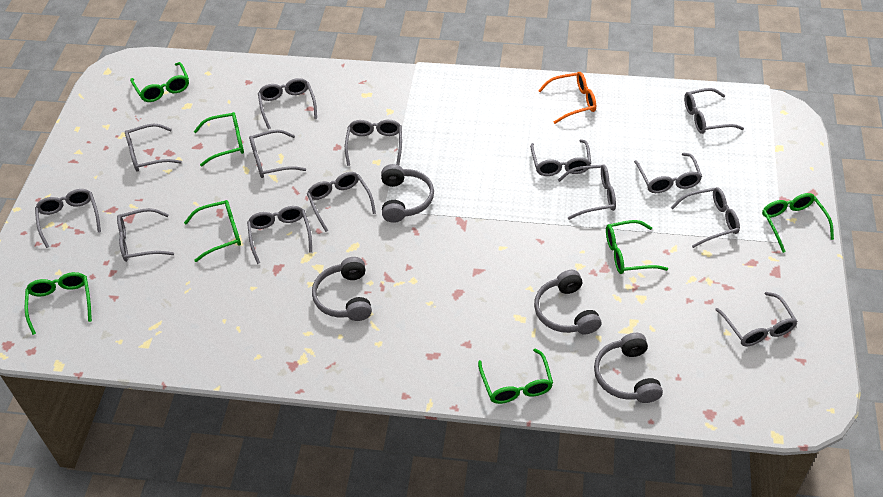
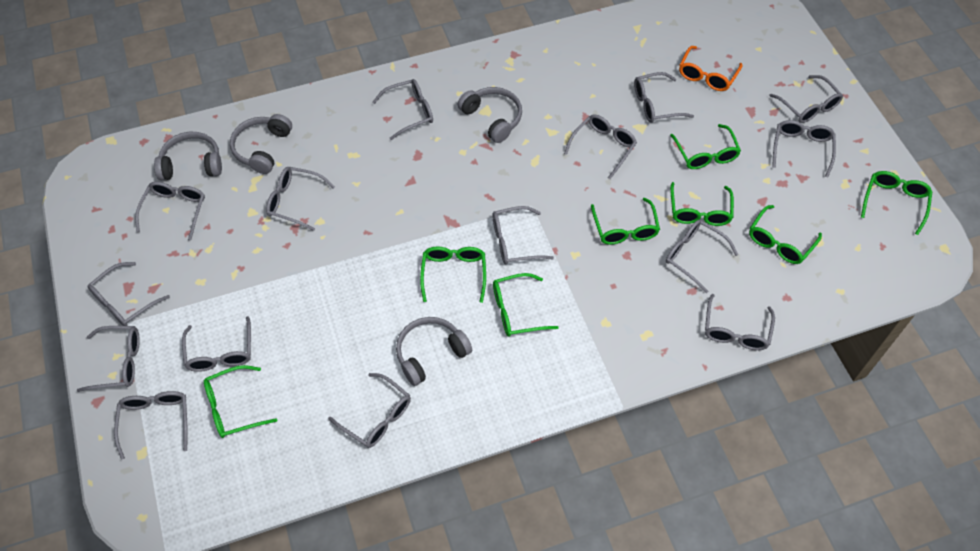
green glasses: 7 -> 8
grey glasses: 14 -> 15

